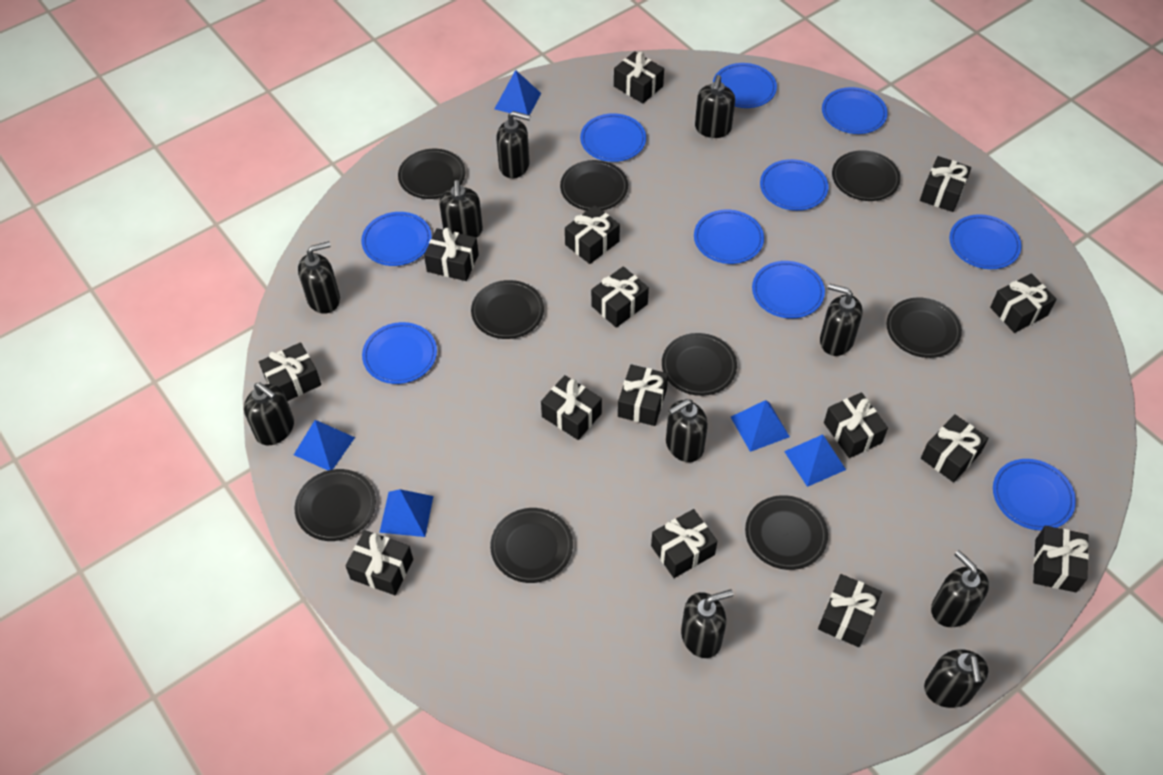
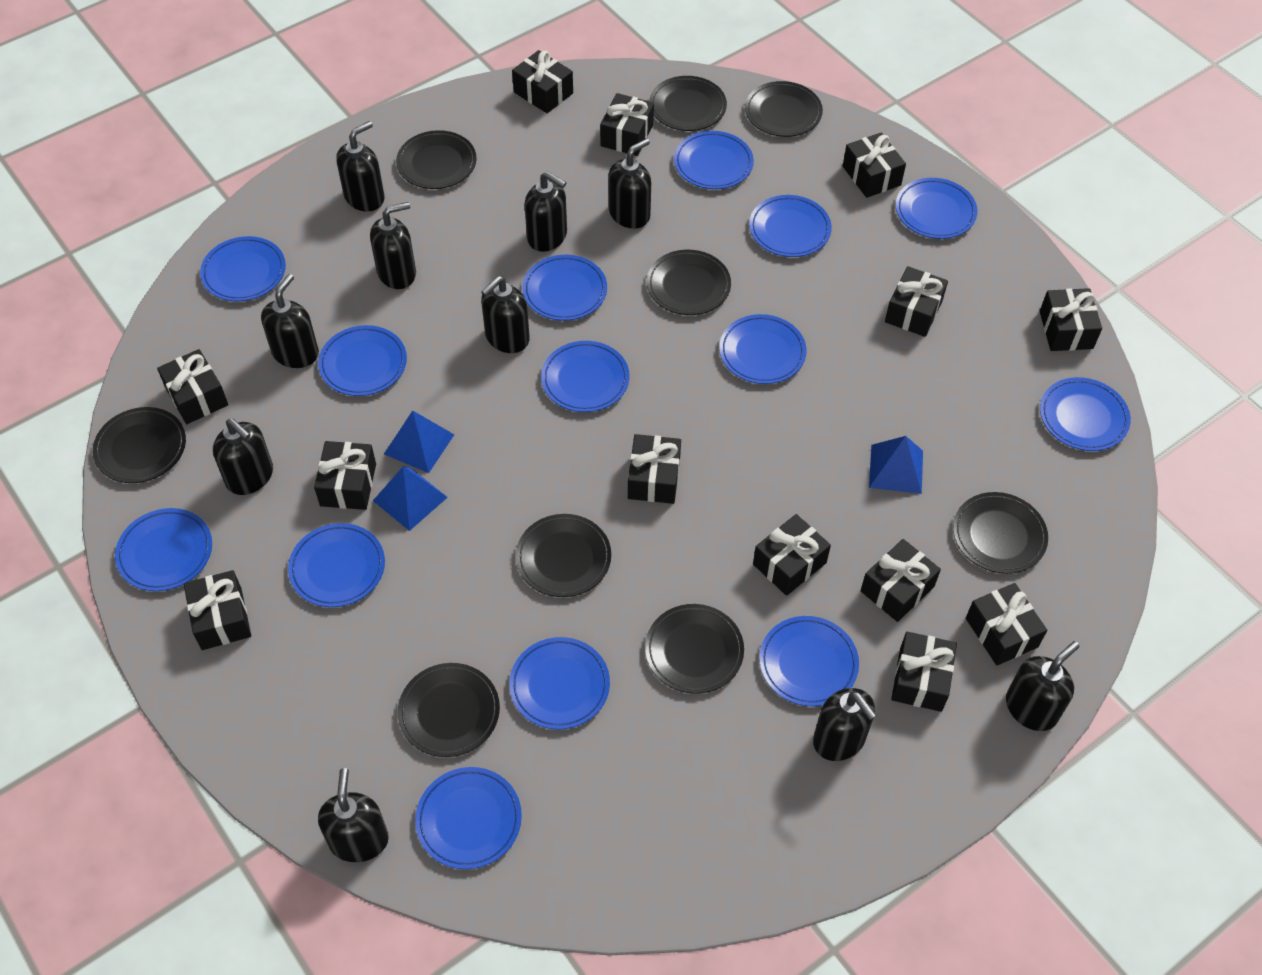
black gift: 15 -> 13
blue plate: 10 -> 14
blue pyramid: 5 -> 3

